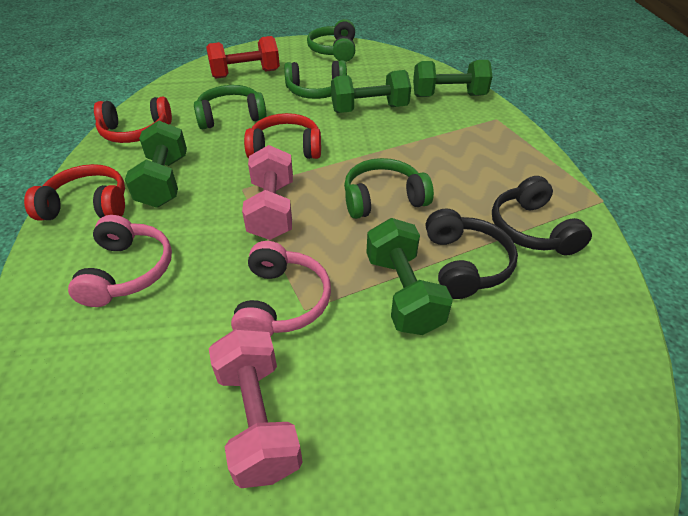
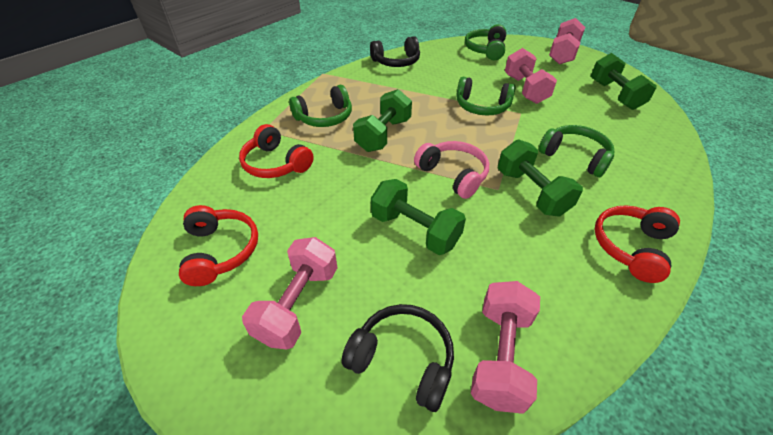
pink dumbbell: 2 -> 4
pink headphones: 2 -> 1
red dumbbell: 1 -> 0

